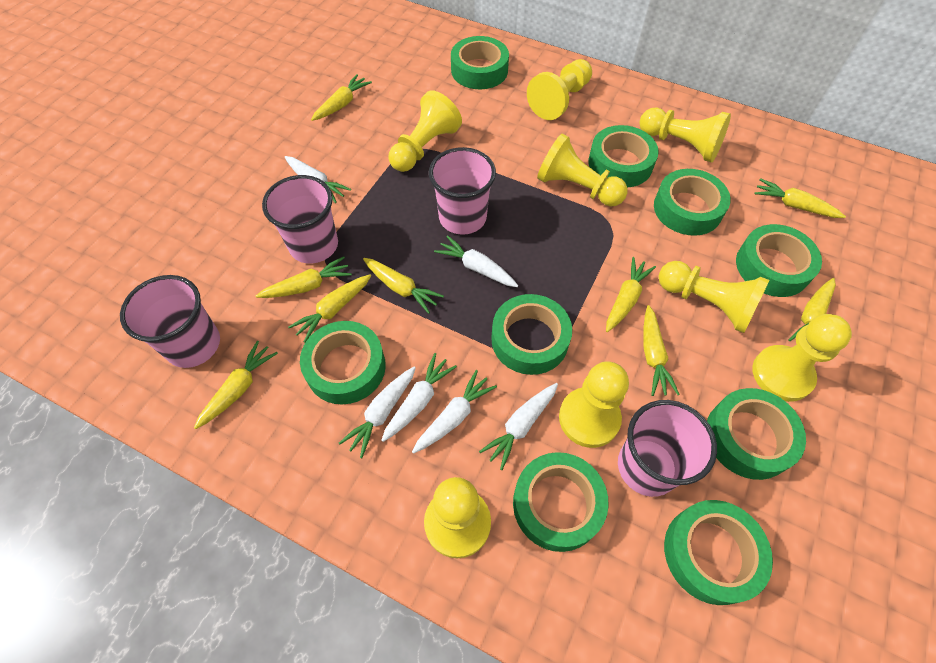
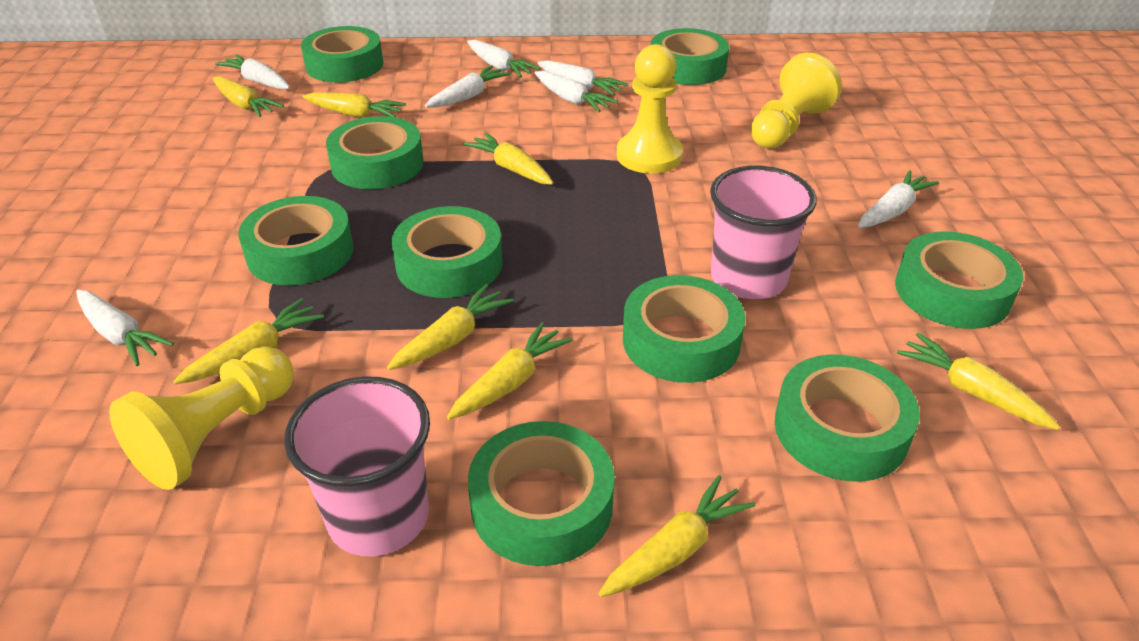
pink cup: 4 -> 2
white carrot: 6 -> 7
yellow carrot: 9 -> 8
yellow pawn: 8 -> 3

